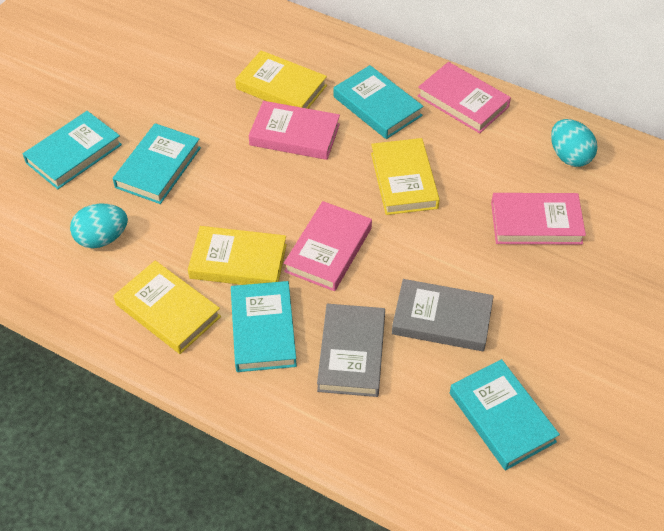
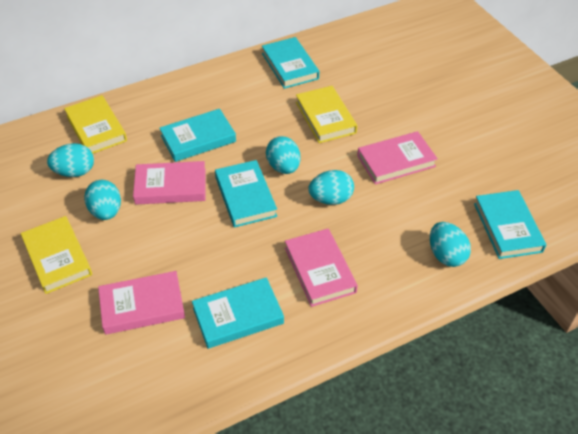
grey book: 2 -> 0
turquoise egg: 2 -> 5
yellow book: 4 -> 3

